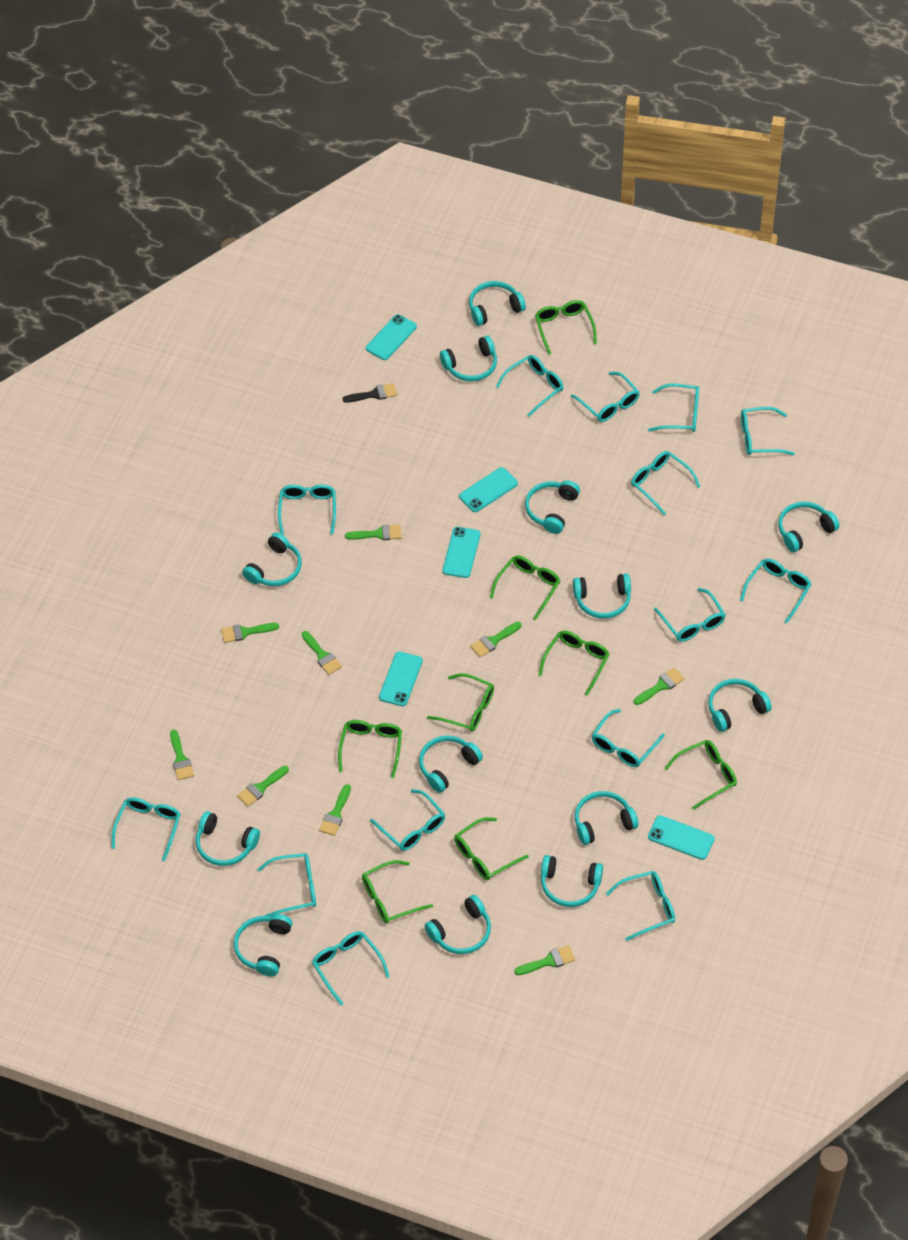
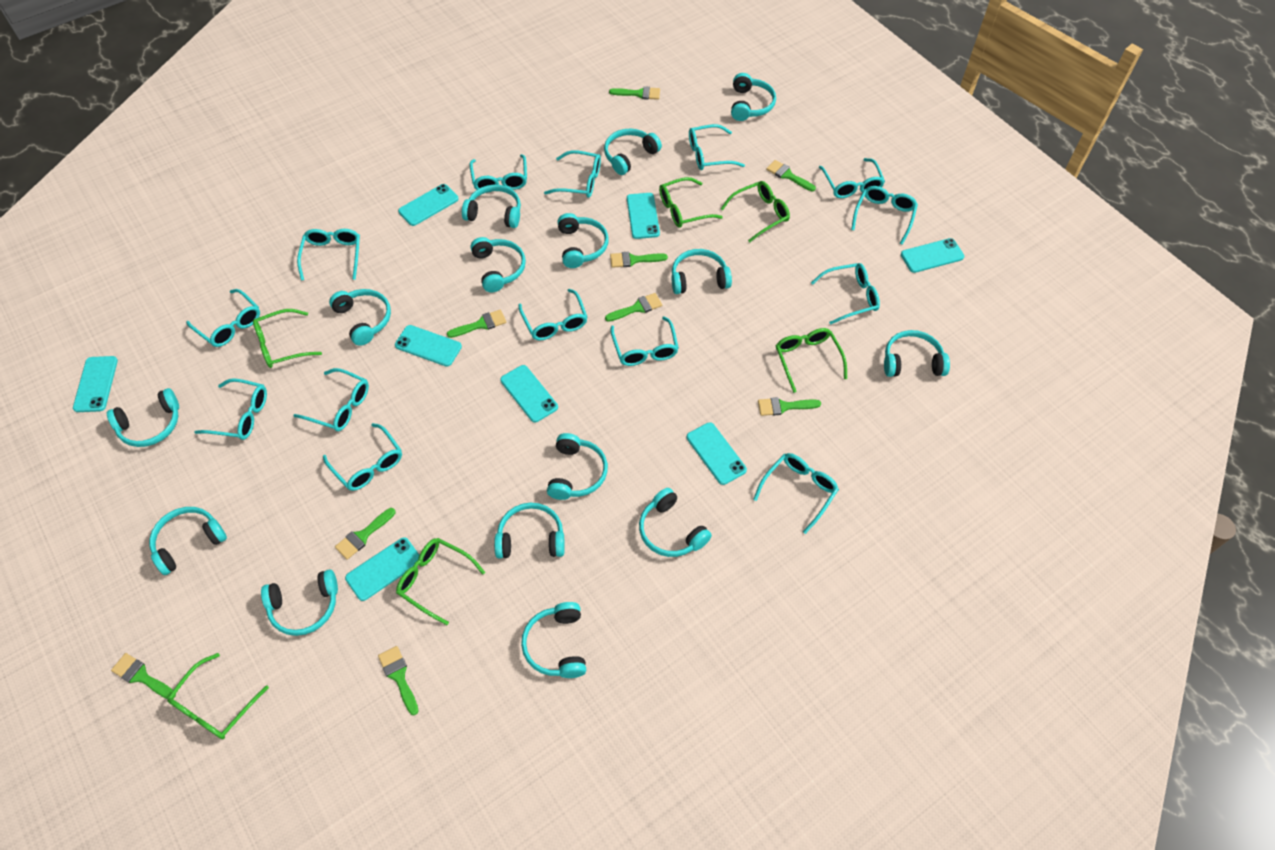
black brush: 1 -> 0
green glasses: 8 -> 6
turquoise headphones: 13 -> 15
turquoise phone: 5 -> 8

